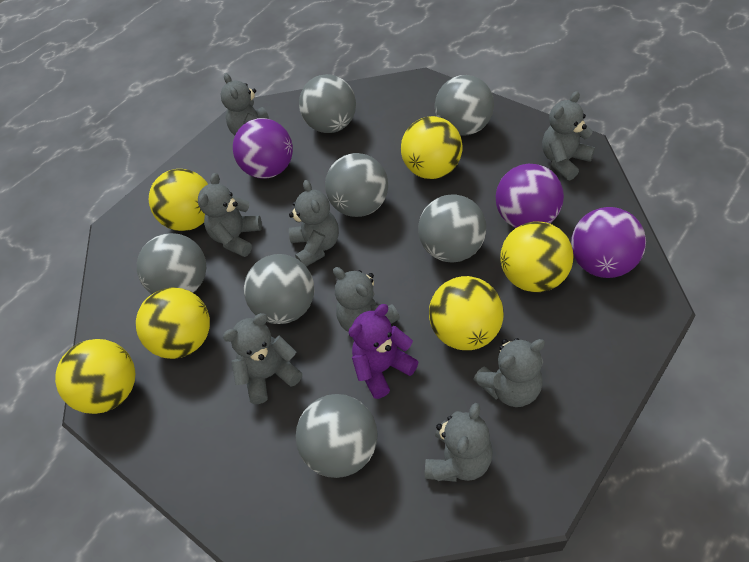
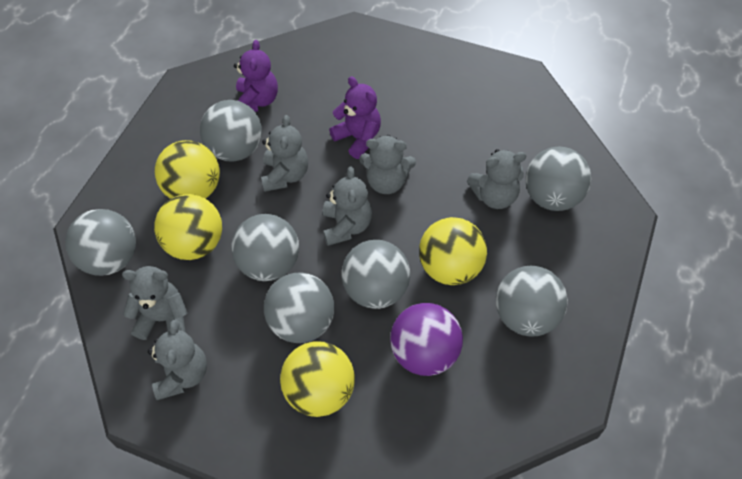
grey teddy bear: 8 -> 6
purple ball: 3 -> 1
purple teddy bear: 1 -> 2
yellow ball: 6 -> 4

